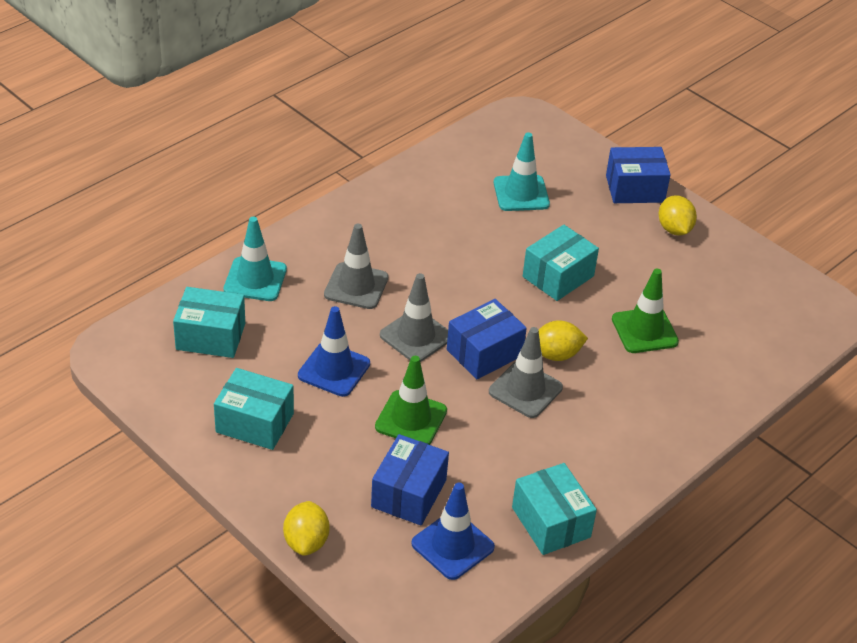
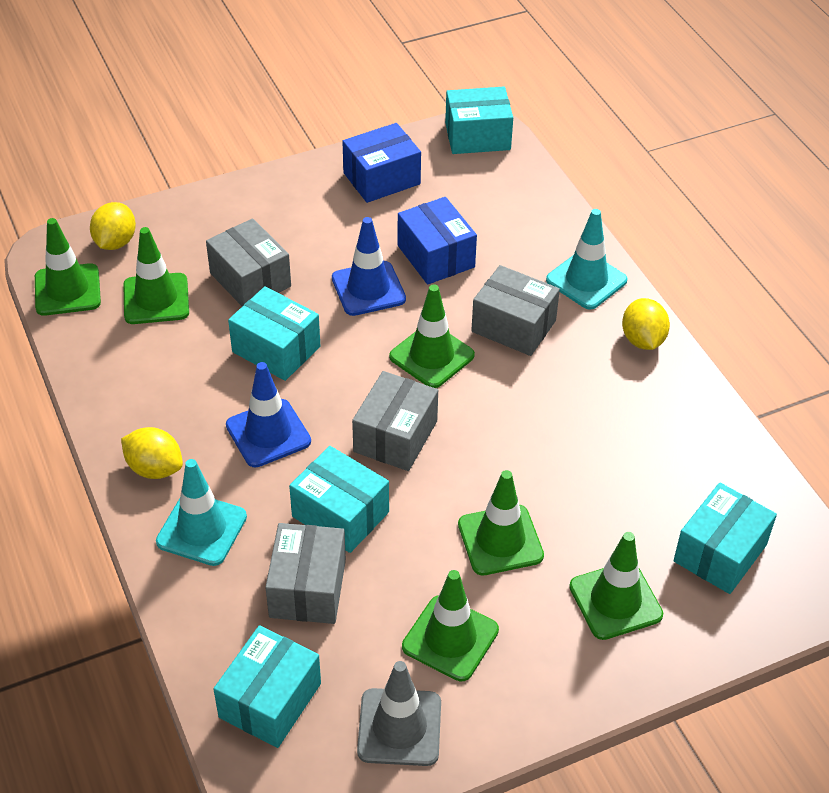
blue box: 3 -> 2
green traffic cone: 2 -> 6
grey box: 0 -> 4
grey traffic cone: 3 -> 1
turquoise box: 4 -> 5

